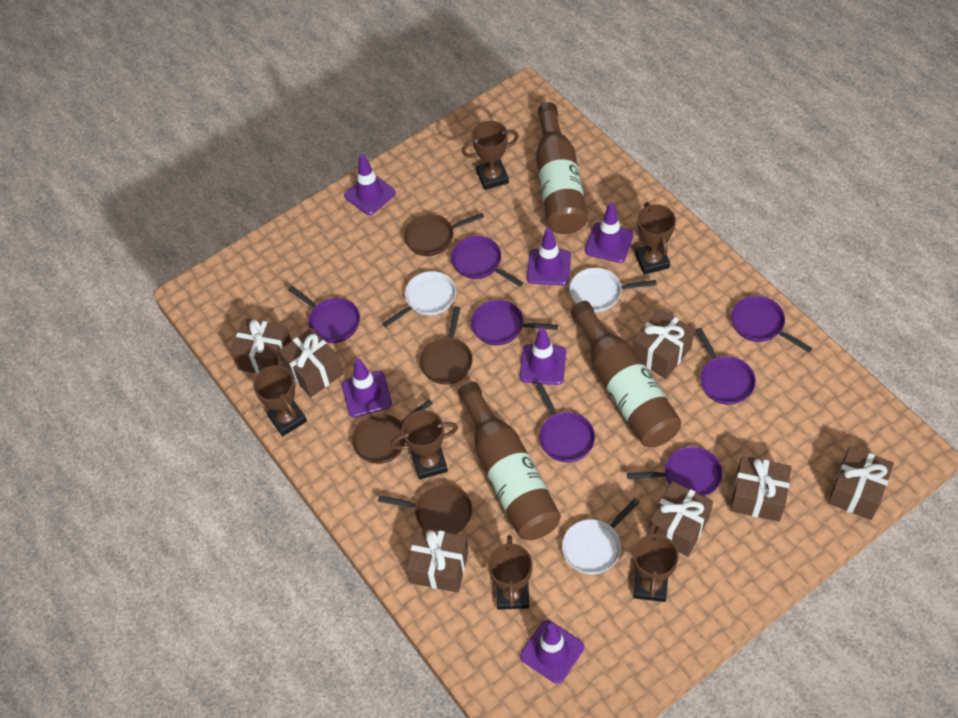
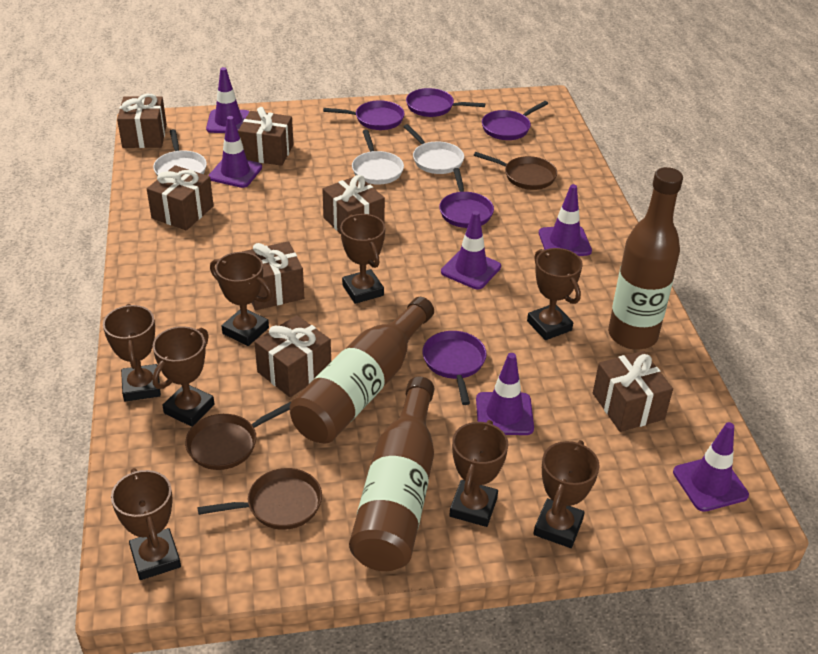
brown pan: 4 -> 3
brown trophy: 6 -> 8
purple pan: 7 -> 5

